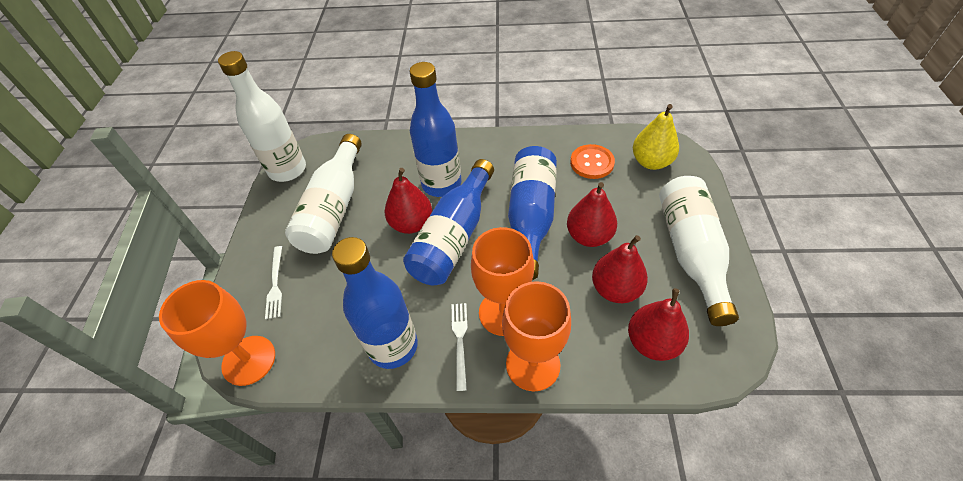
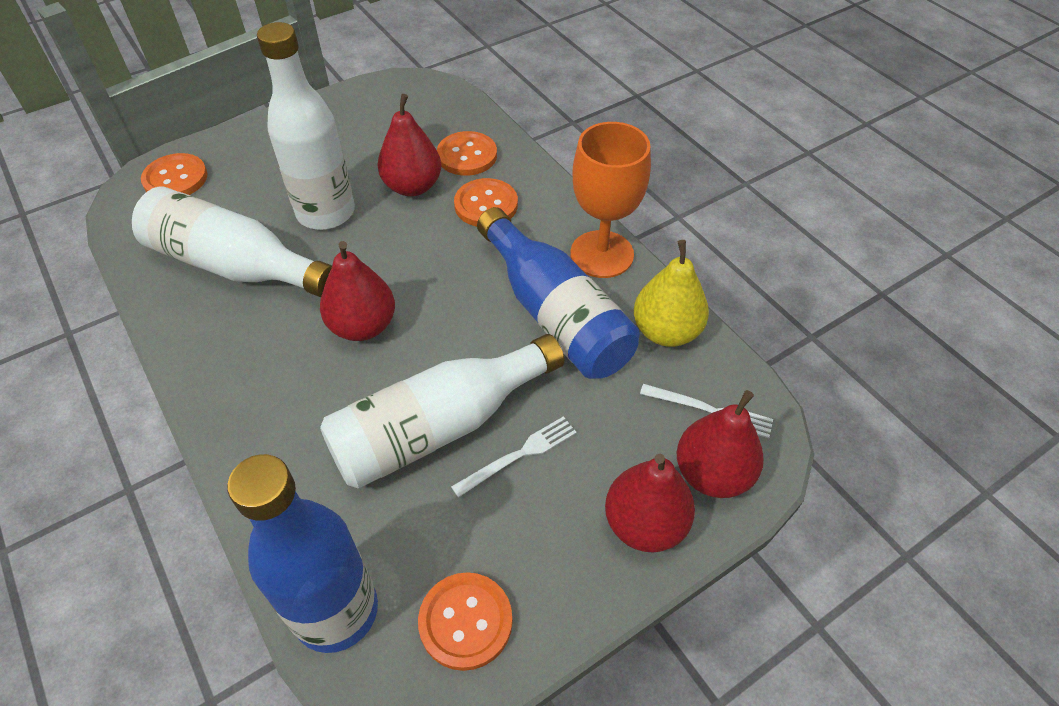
blue bottle: 4 -> 2
orange button: 1 -> 4
orange goblet: 3 -> 1

